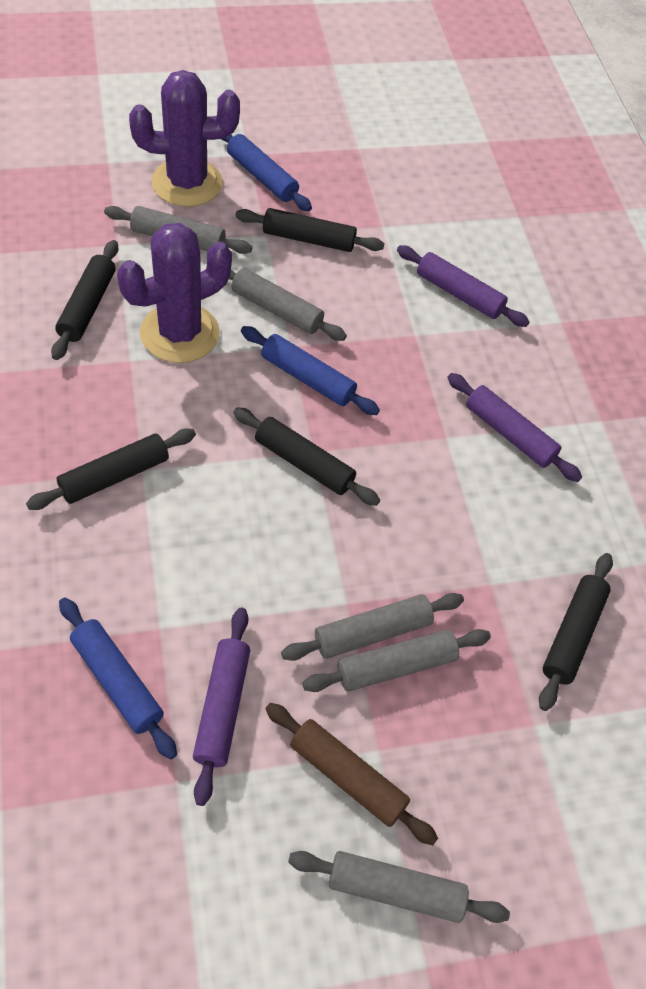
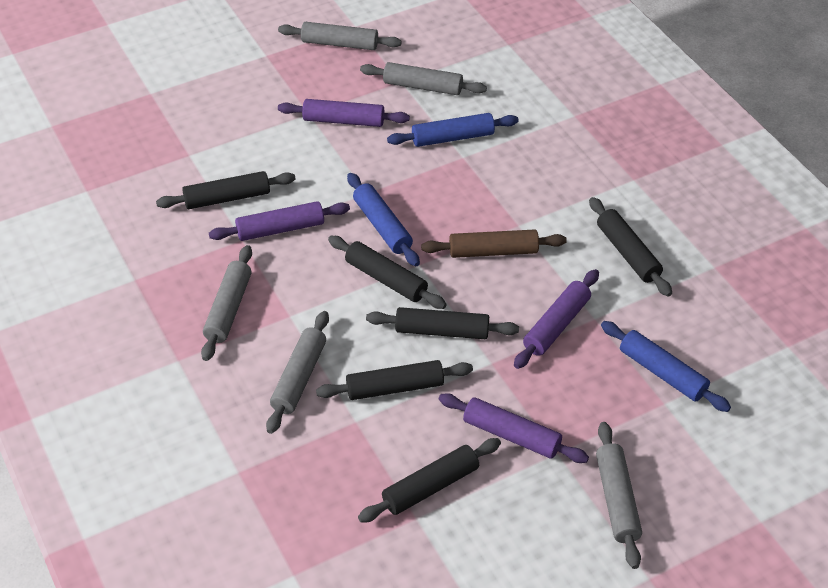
black rolling pin: 5 -> 6
purple cactus: 2 -> 0
purple rolling pin: 3 -> 4

